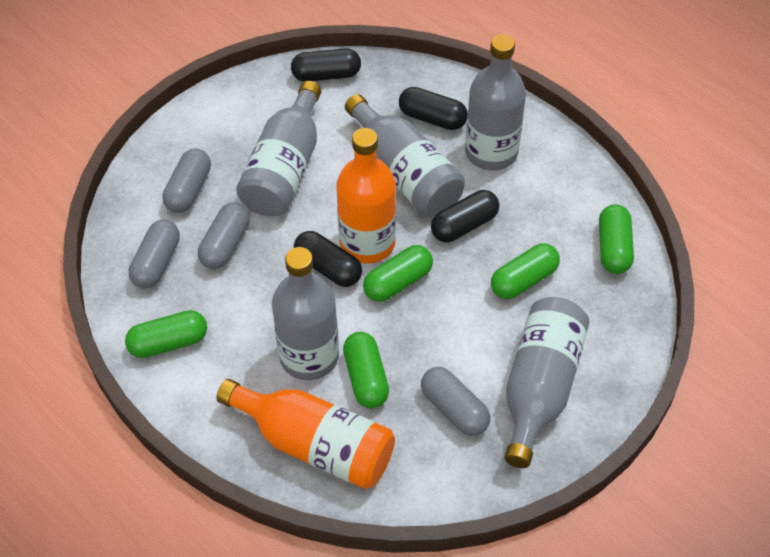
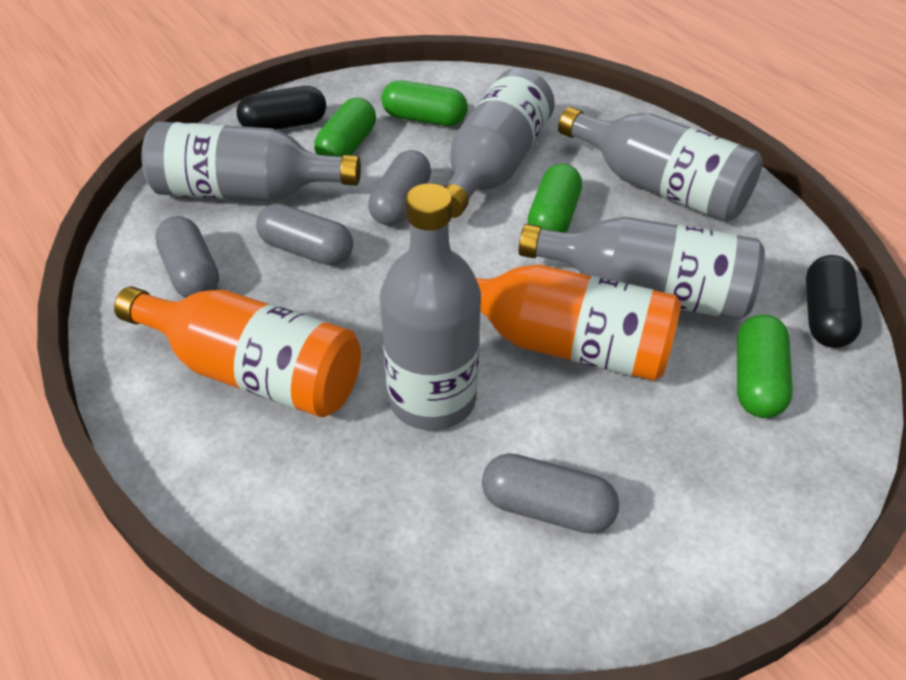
black capsule: 4 -> 2
green capsule: 5 -> 4

